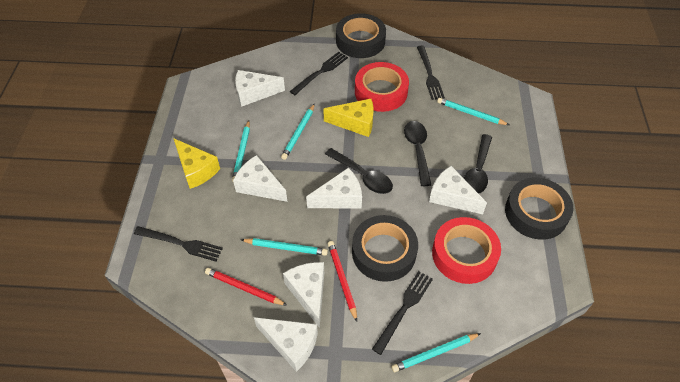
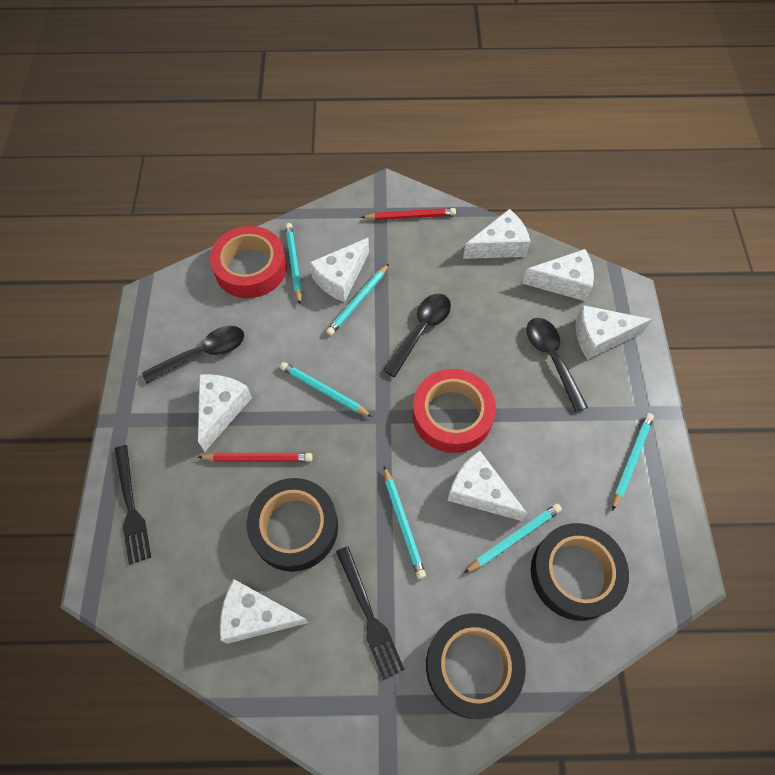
black fork: 4 -> 2
turquoise pencil: 5 -> 6
white cheese: 6 -> 7
yellow cheese: 2 -> 0

